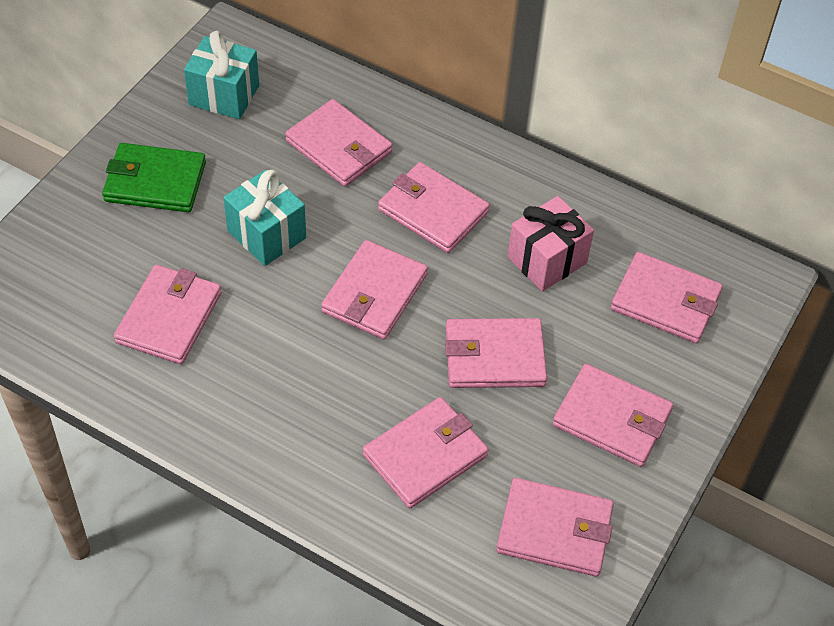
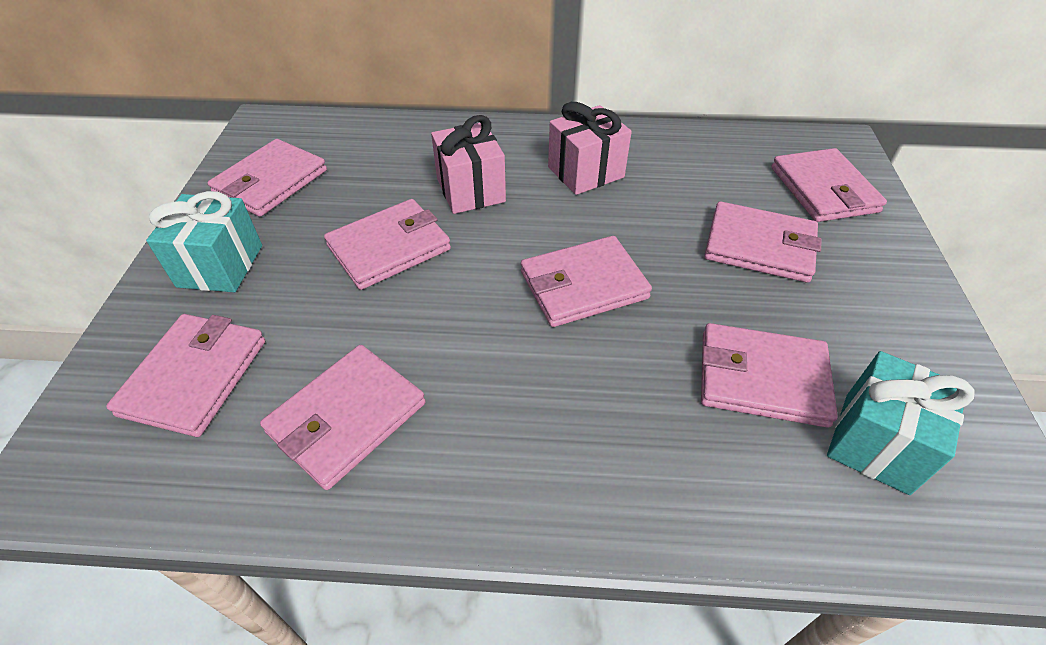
green wallet: 1 -> 0
pink gift: 1 -> 2
pink wallet: 9 -> 8

